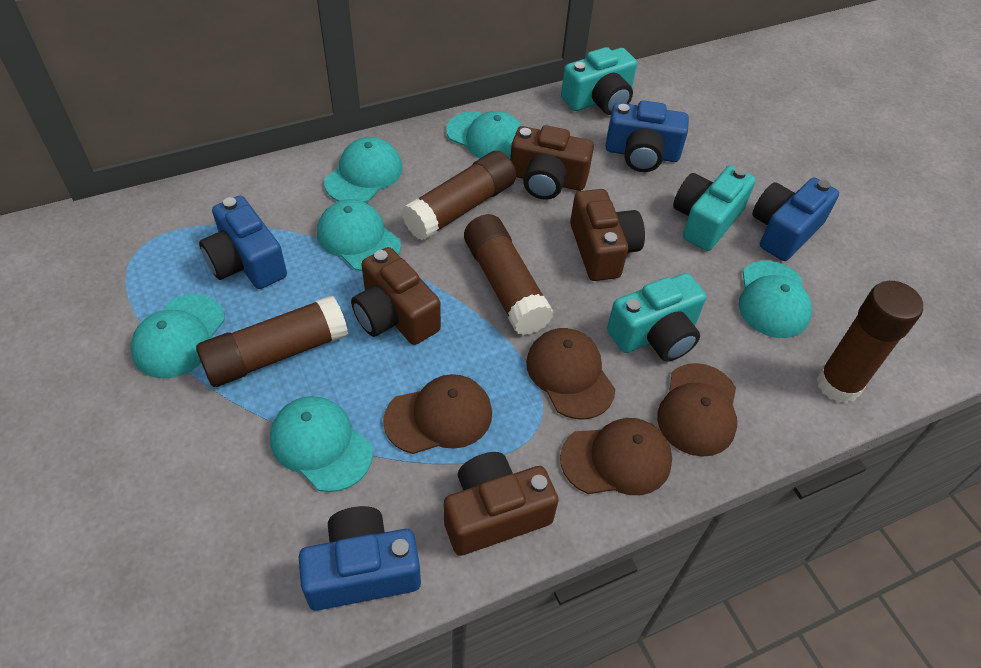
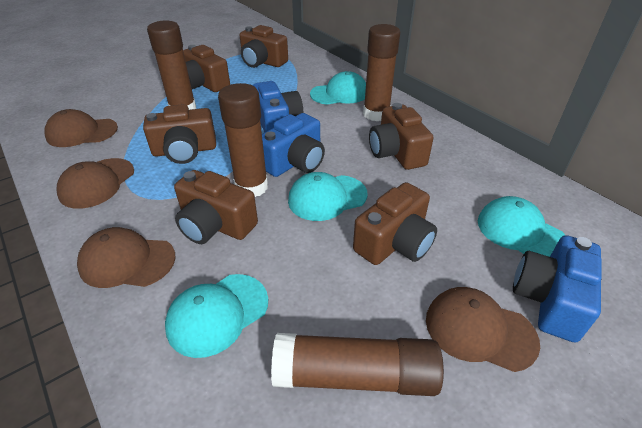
blue camera: 4 -> 3
brown camera: 4 -> 6
turquoise camera: 3 -> 0
turquoise cap: 6 -> 4

